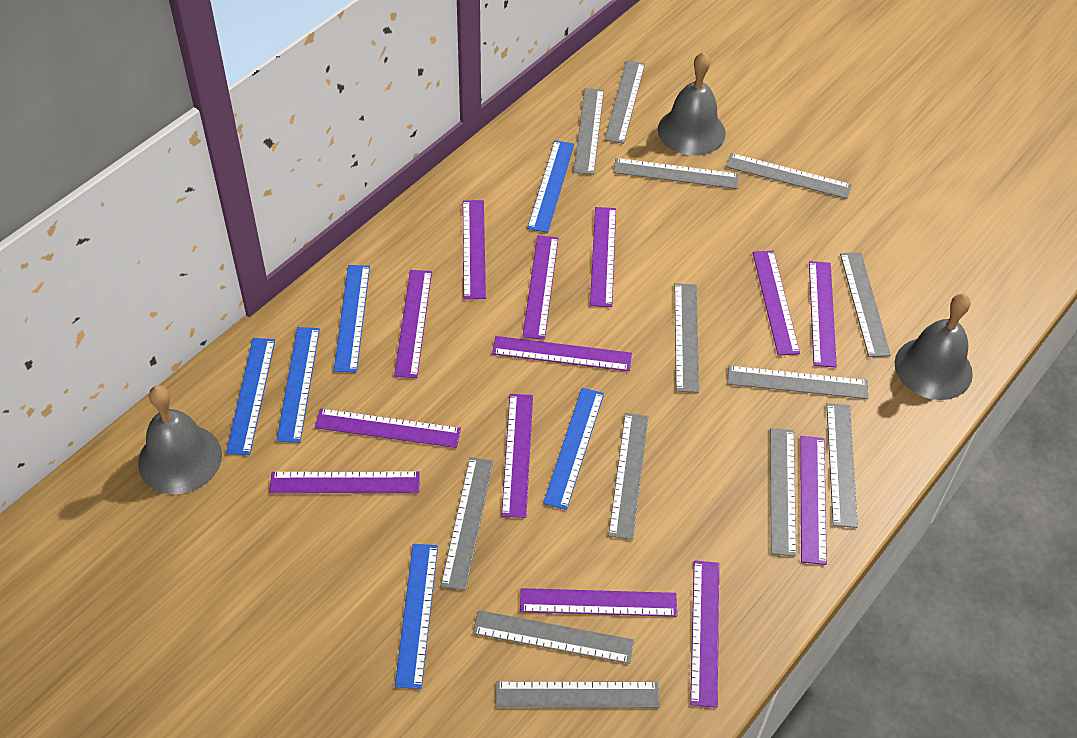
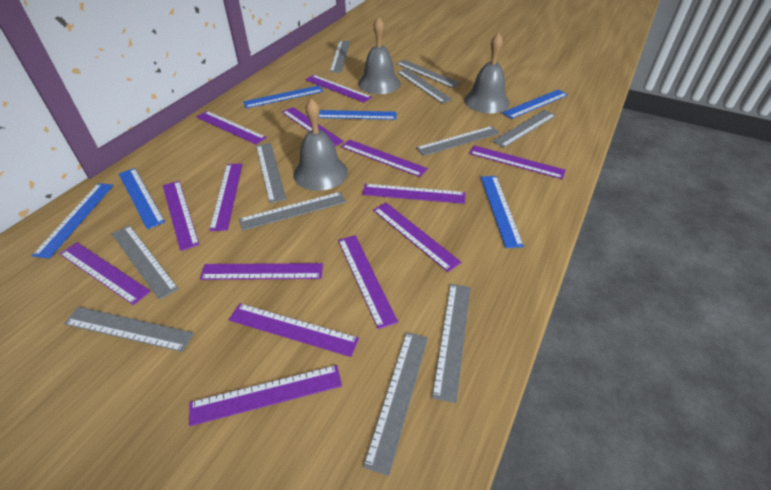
grey ruler: 13 -> 11
purple ruler: 13 -> 14

